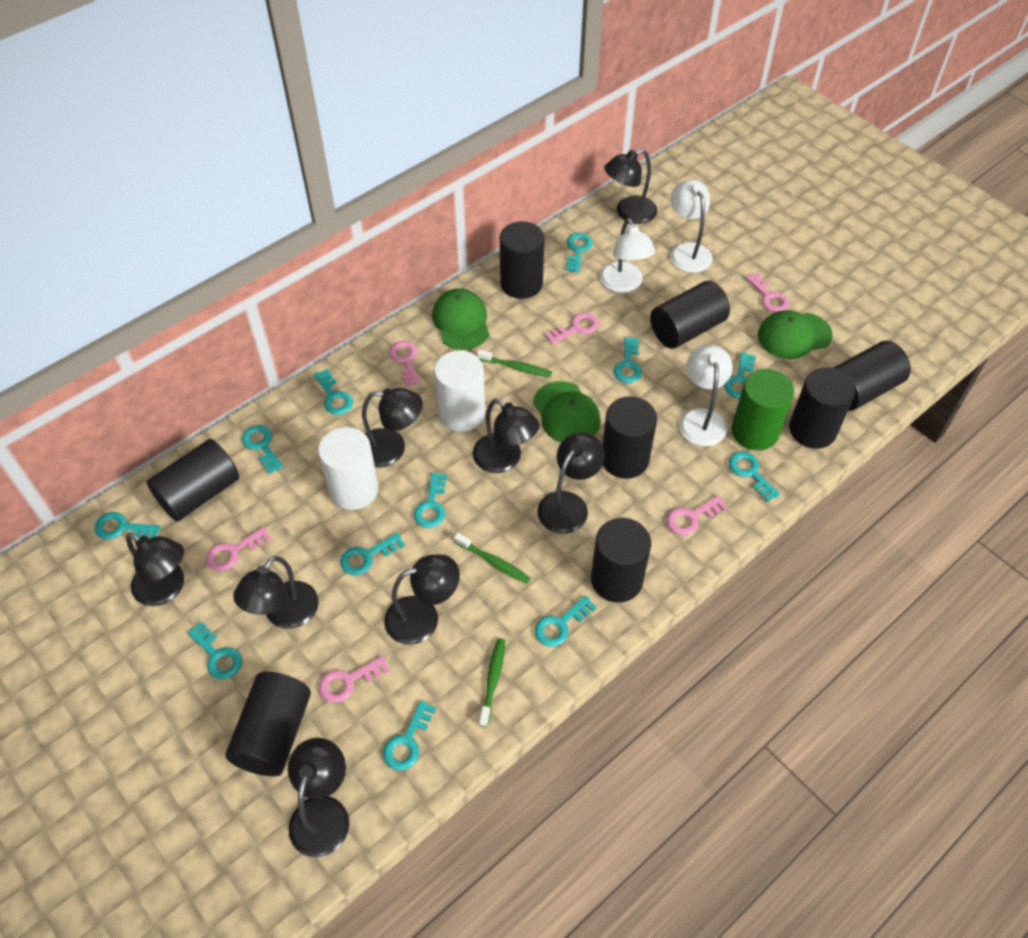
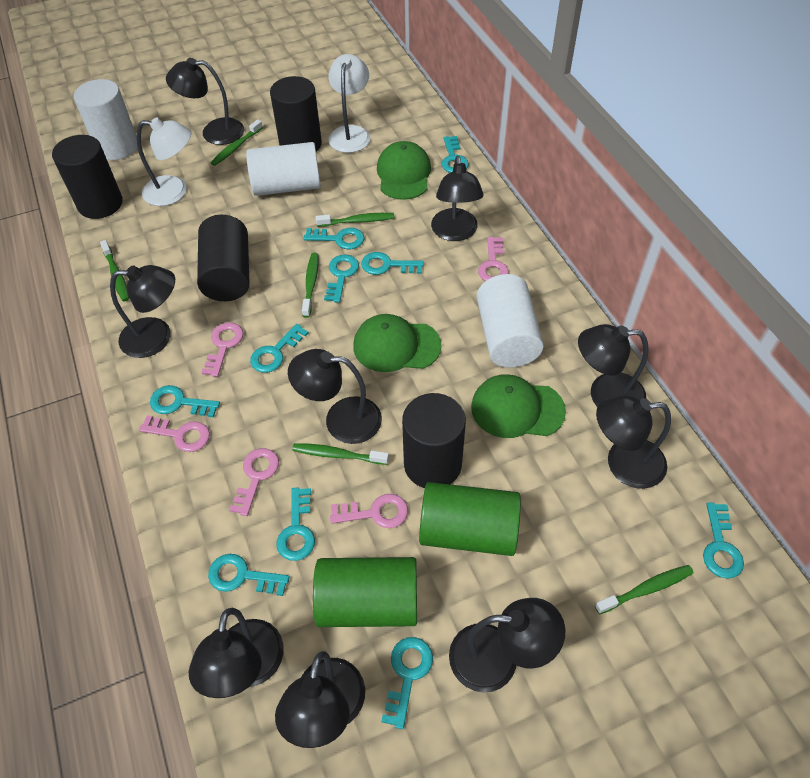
black cylinder: 8 -> 4
black lamp: 8 -> 9
green cylinder: 1 -> 2
green toothbrush: 3 -> 6
pink key: 6 -> 5
turquoise key: 12 -> 10
white cylinder: 2 -> 3
white lamp: 3 -> 2

